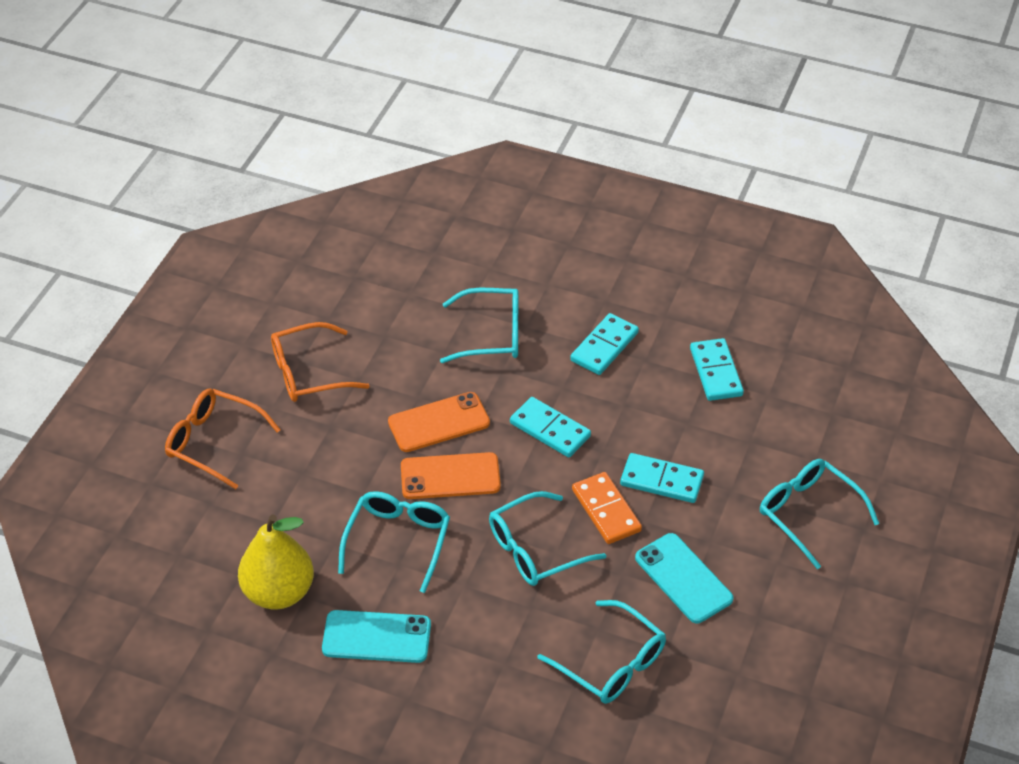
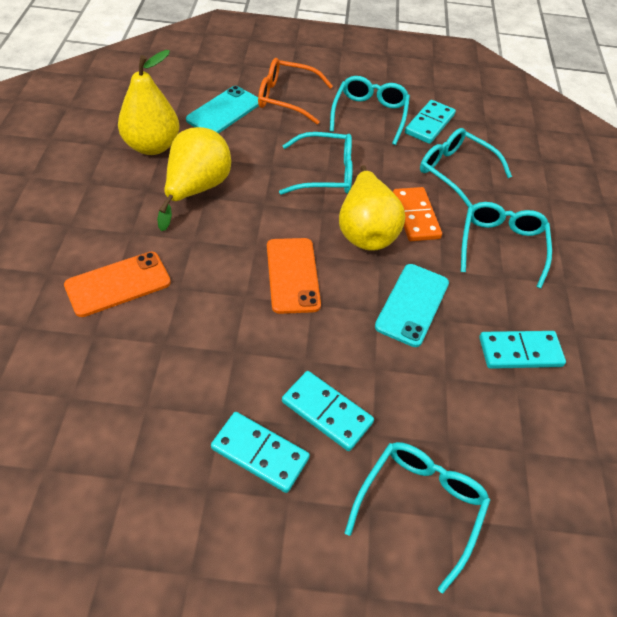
orange glasses: 2 -> 1
yellow pear: 1 -> 3

